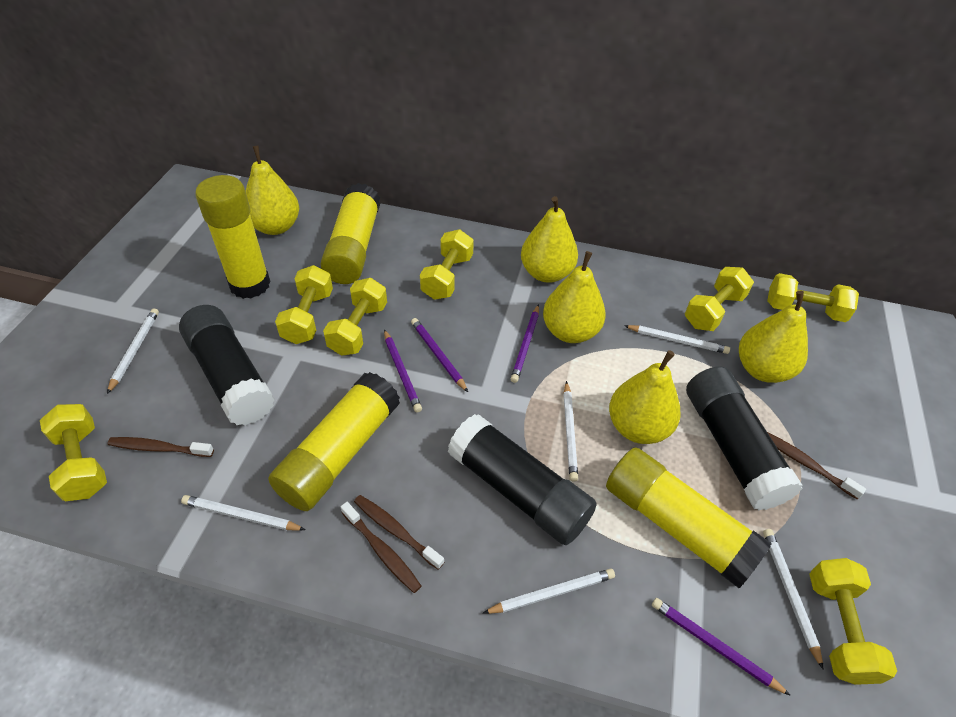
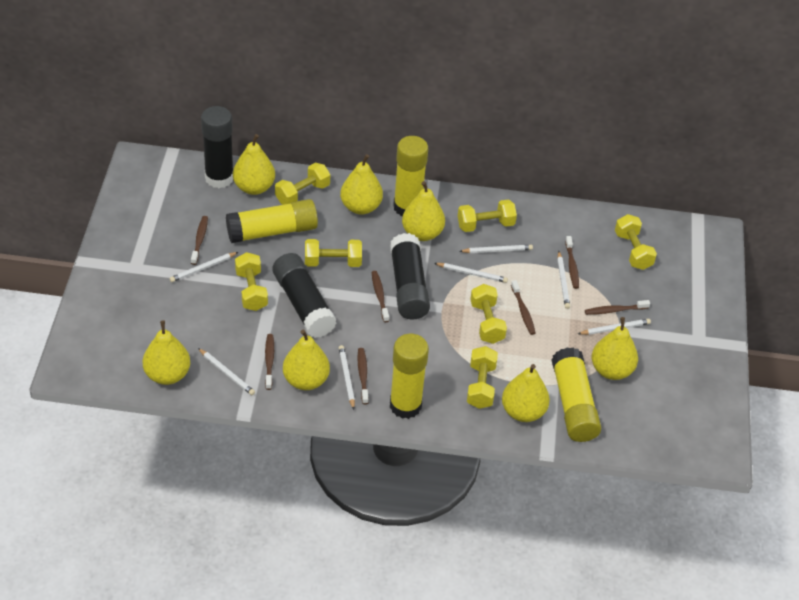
brown toothbrush: 4 -> 7
purple pencil: 4 -> 0
white pencil: 6 -> 7
yellow pear: 5 -> 7

